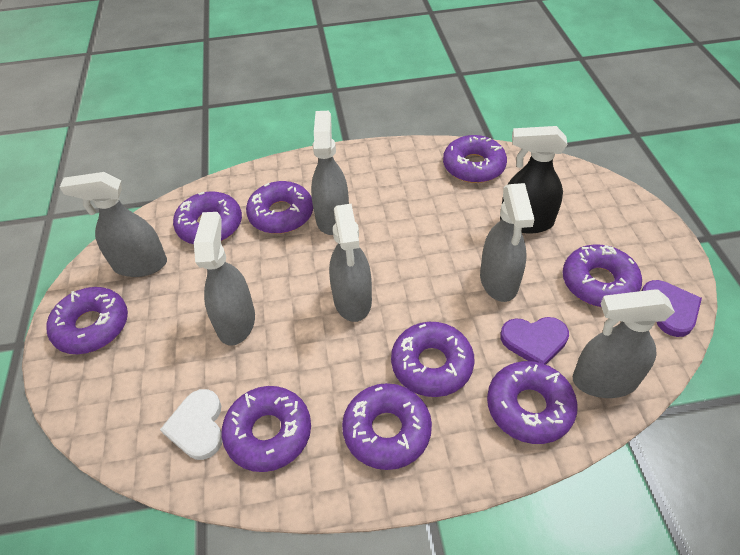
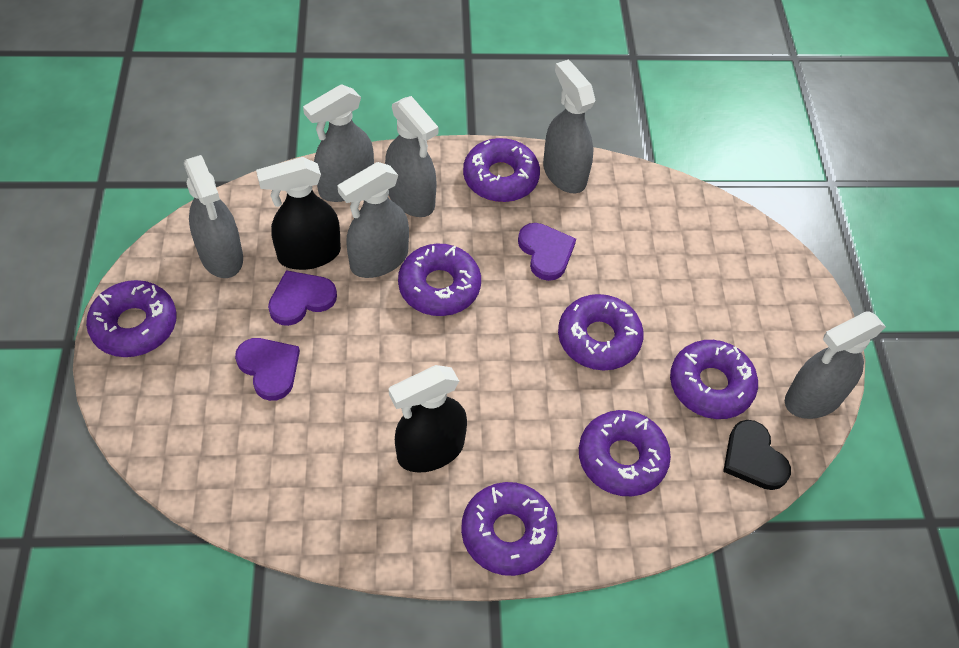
black heart: 0 -> 1
black spray bottle: 1 -> 2
purple donut: 9 -> 7
purple heart: 2 -> 3
white heart: 1 -> 0

